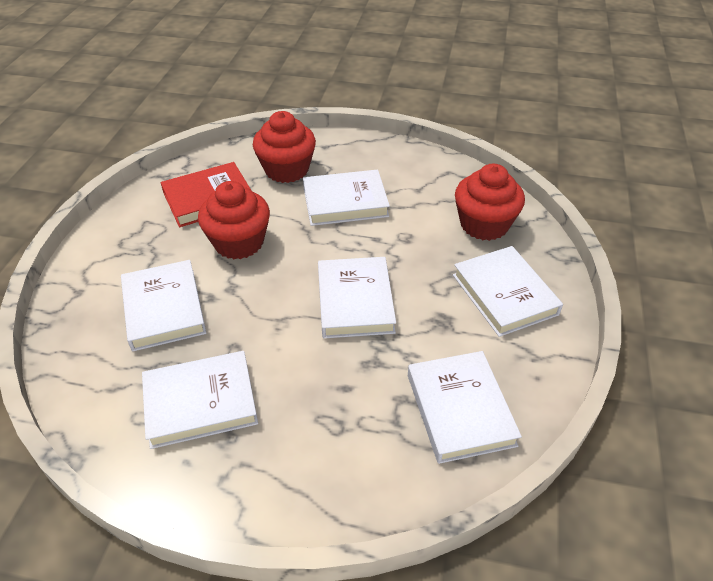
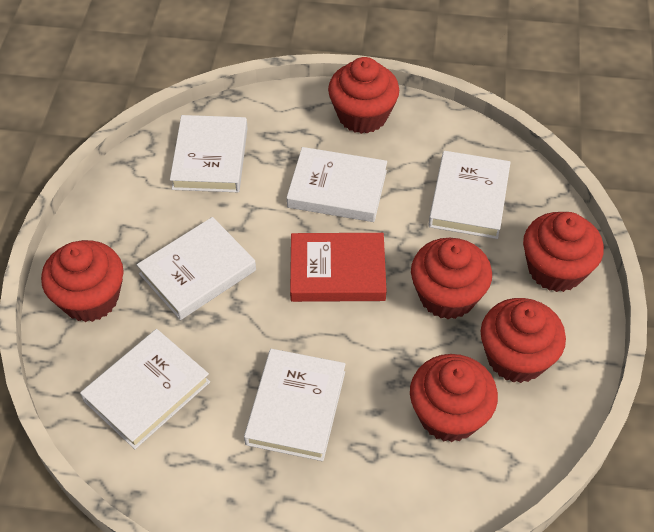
red cupcake: 3 -> 6

